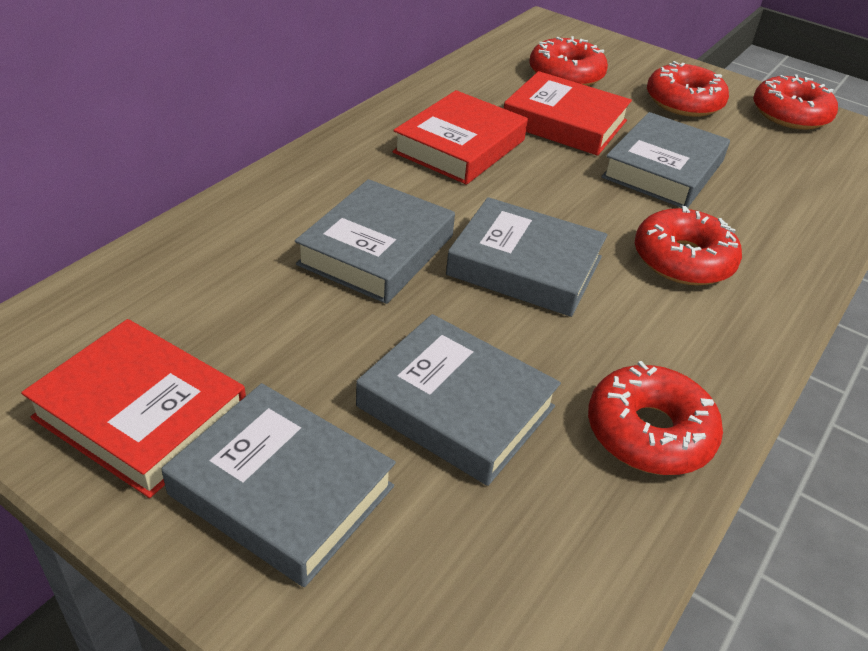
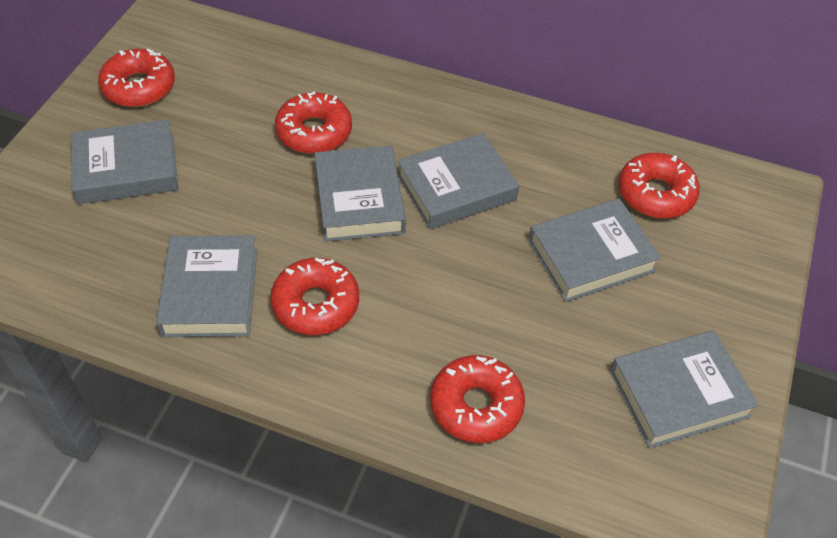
grey book: 5 -> 6
red book: 3 -> 0

